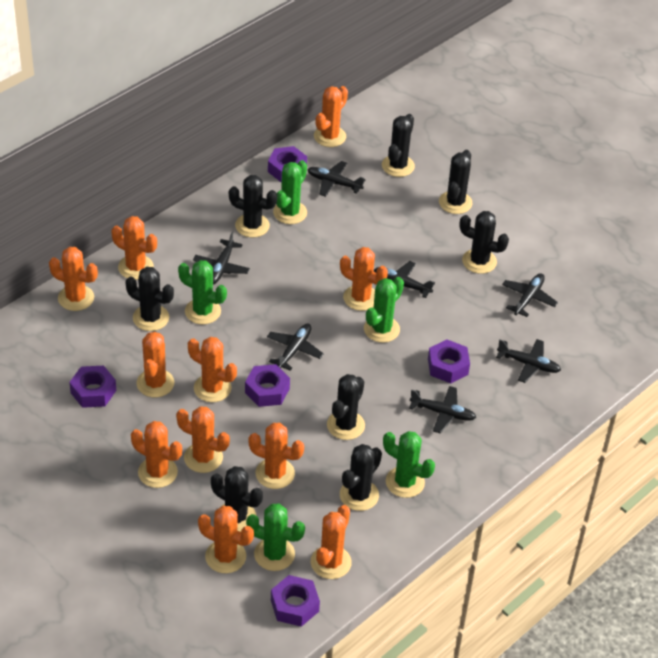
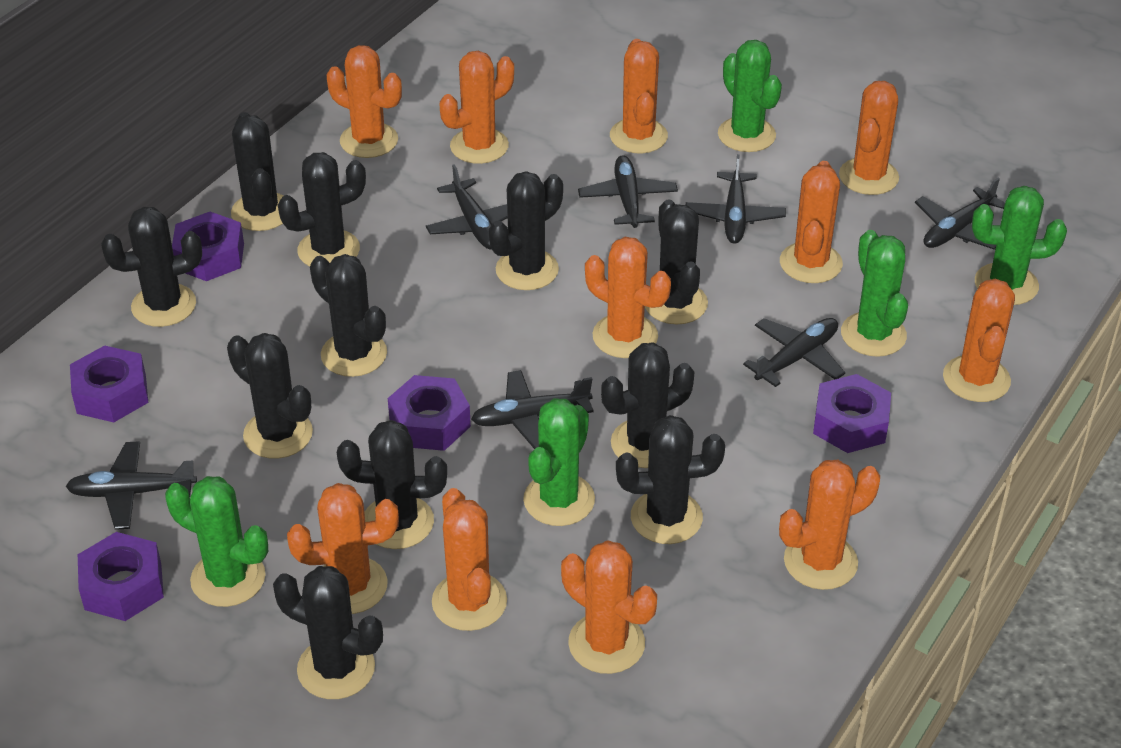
black cactus: 8 -> 11

